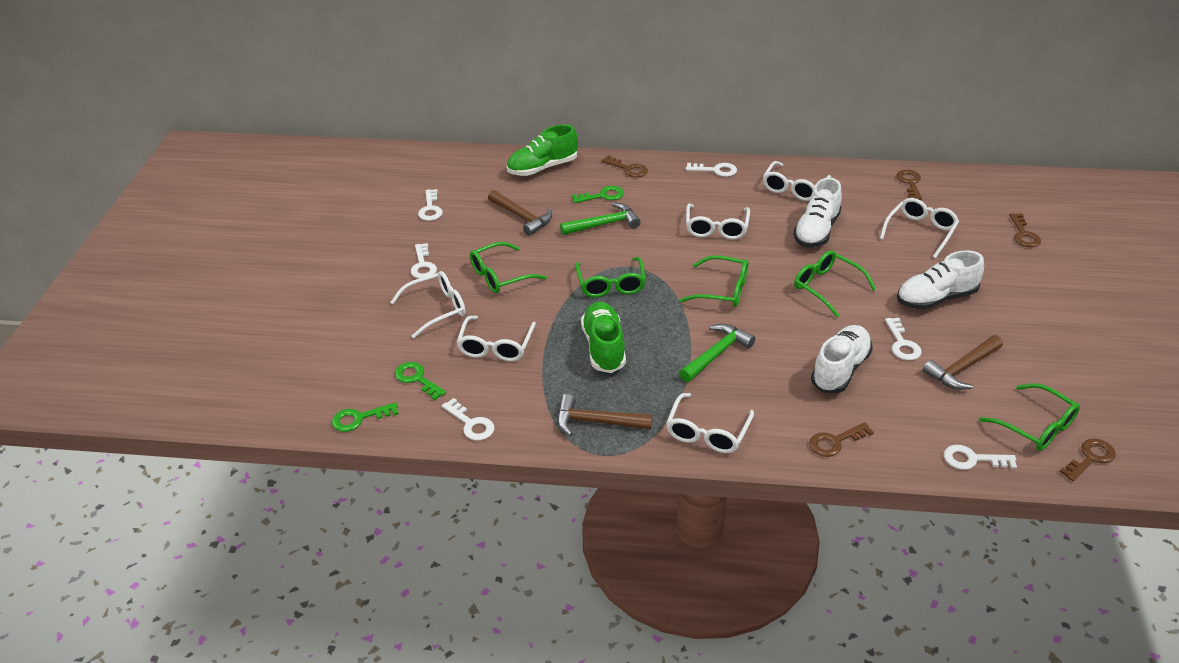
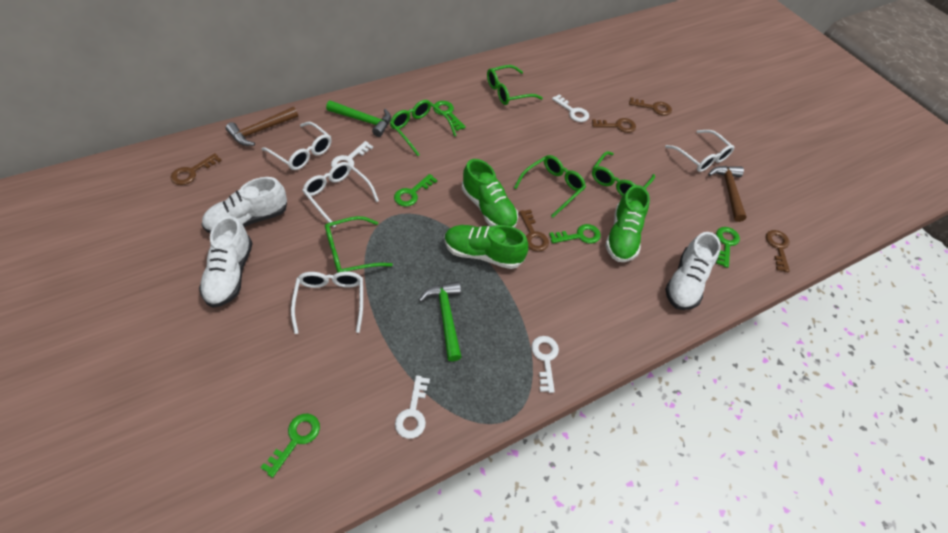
brown hammer: 3 -> 2
green key: 3 -> 5
green shoe: 2 -> 3
white glasses: 6 -> 4
white key: 6 -> 4

